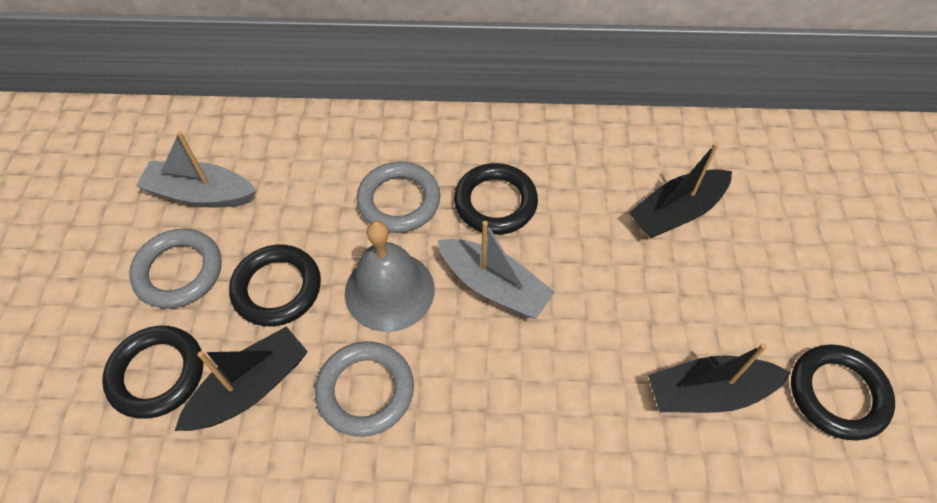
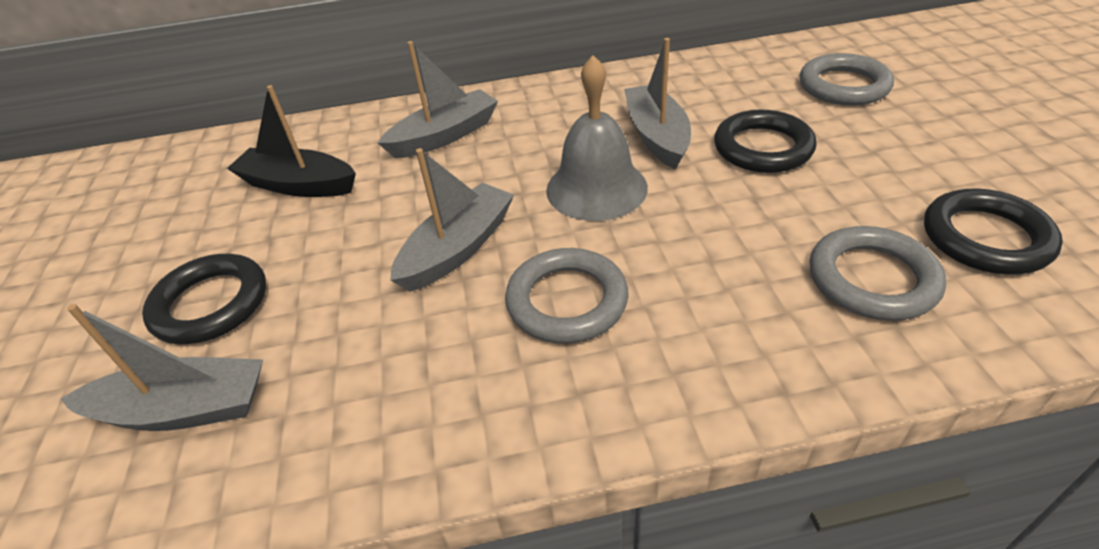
black boat: 3 -> 1
black ring: 4 -> 3
grey boat: 2 -> 4

